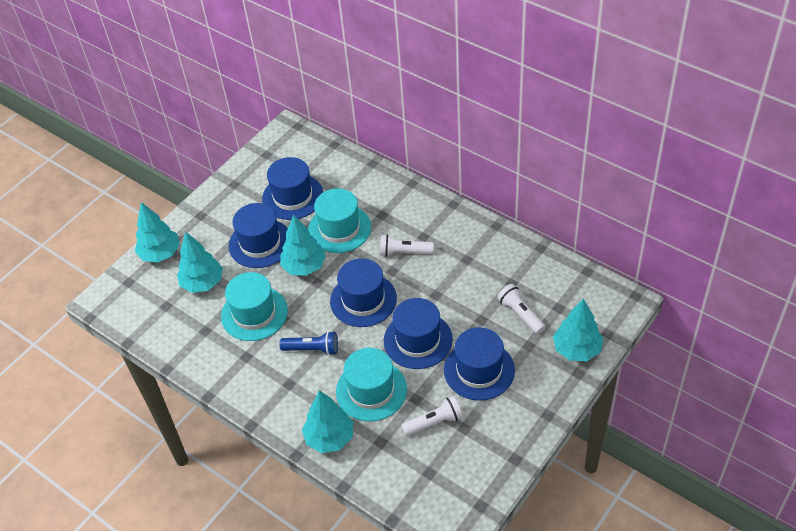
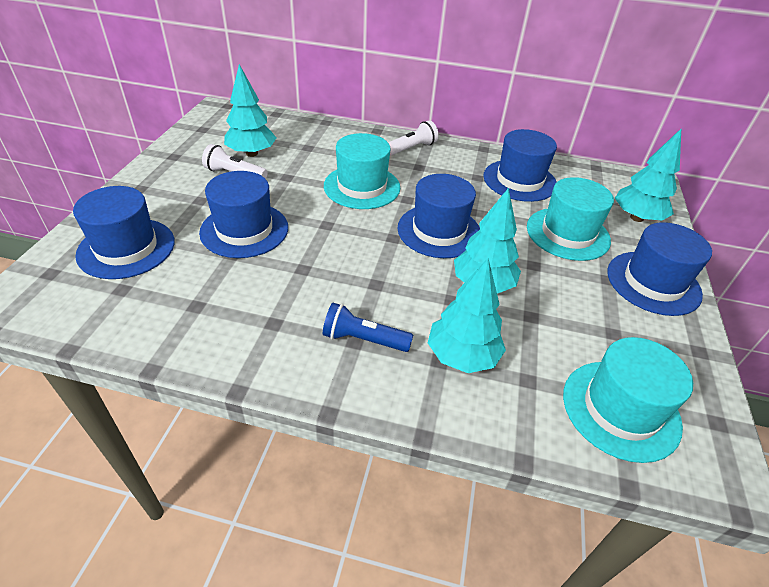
turquoise tree: 5 -> 4
white flashlight: 3 -> 2

